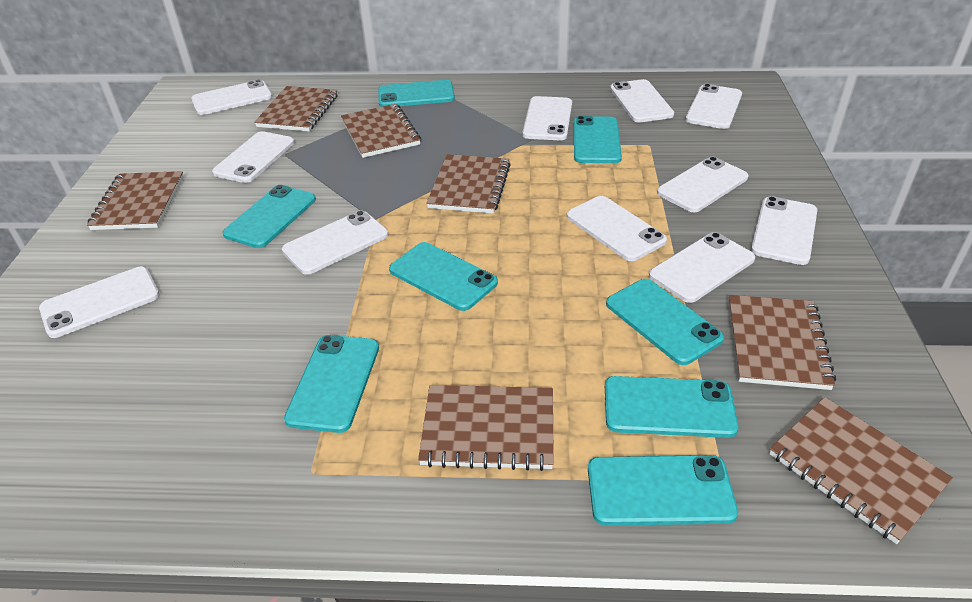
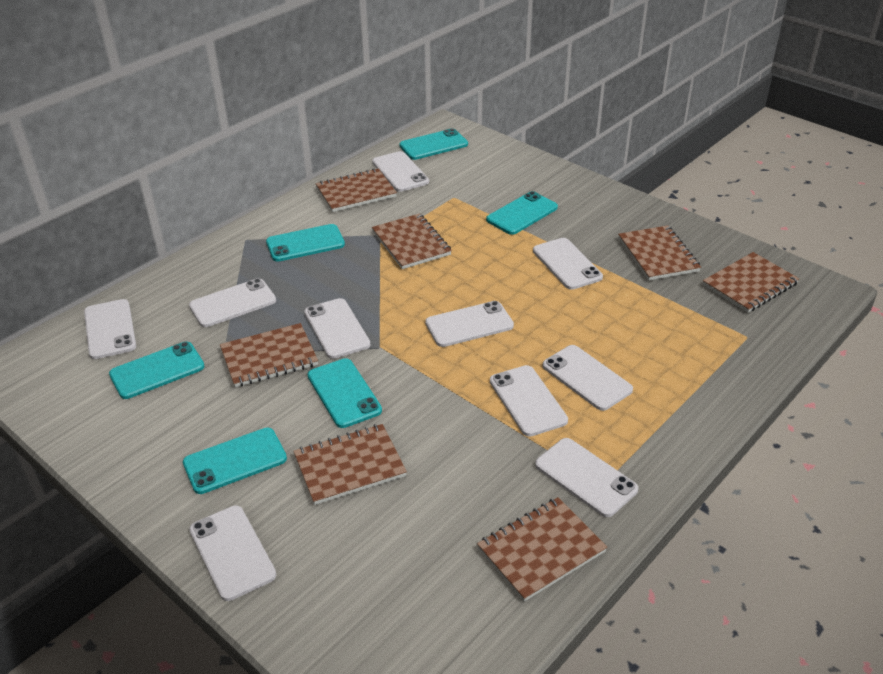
turquoise phone: 8 -> 6
white phone: 11 -> 10

